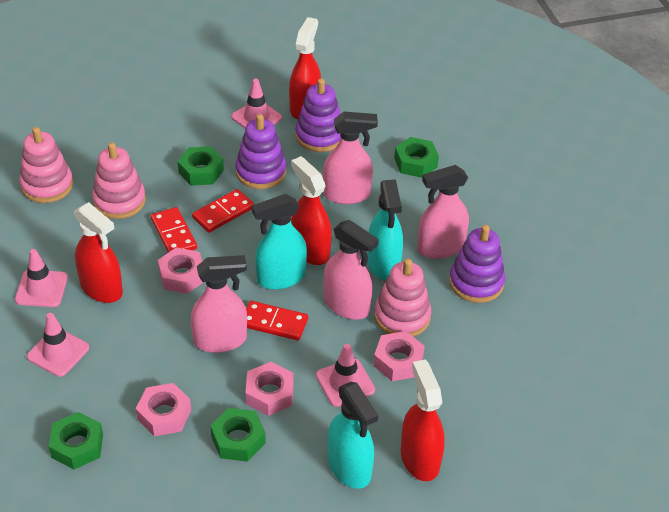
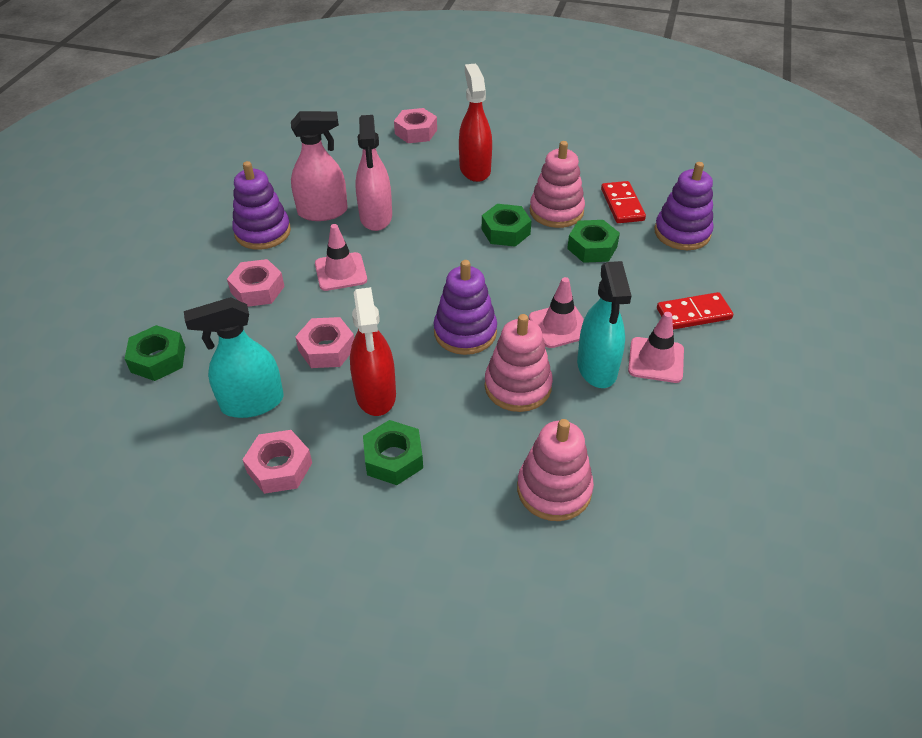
pink spray bottle: 4 -> 2
pink traffic cone: 4 -> 3
red domino: 3 -> 2
red spray bottle: 4 -> 2
turquoise spray bottle: 3 -> 2

